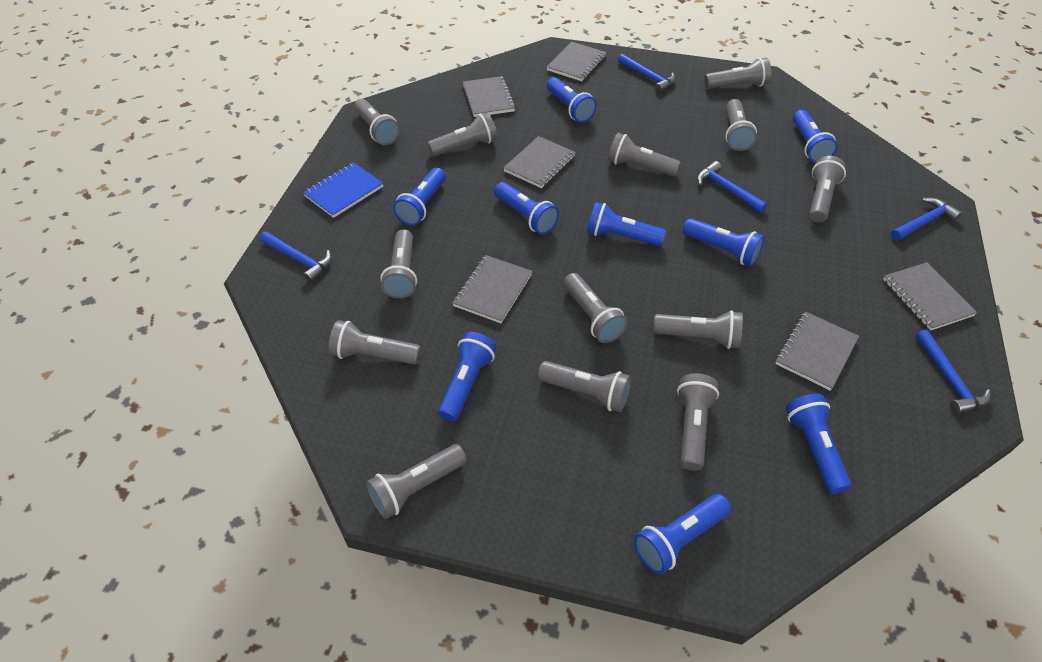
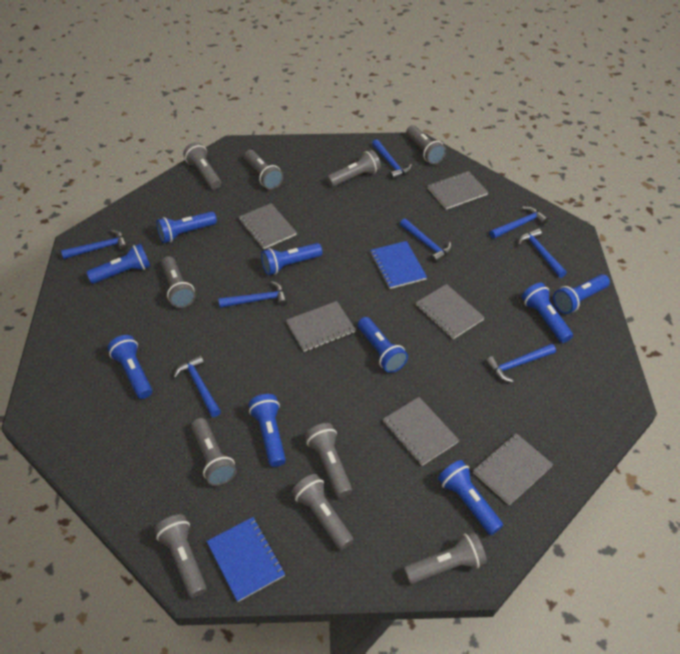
blue hammer: 5 -> 8
blue notebook: 1 -> 2
grey flashlight: 13 -> 10

